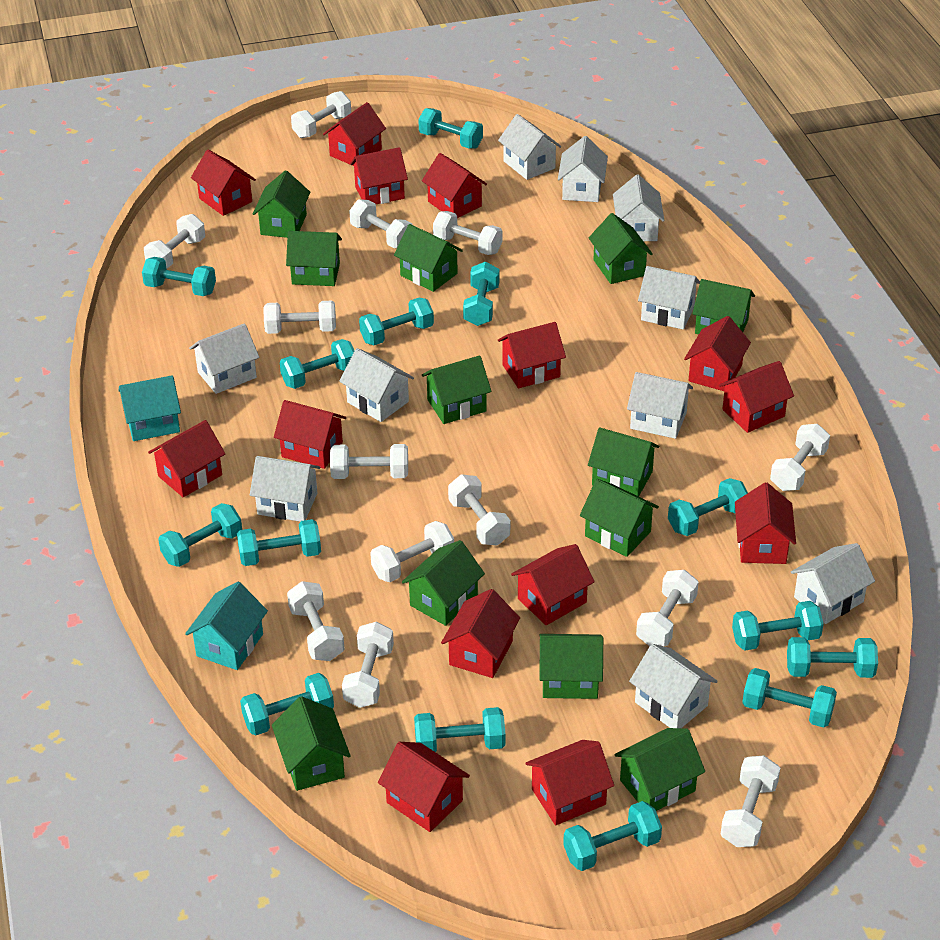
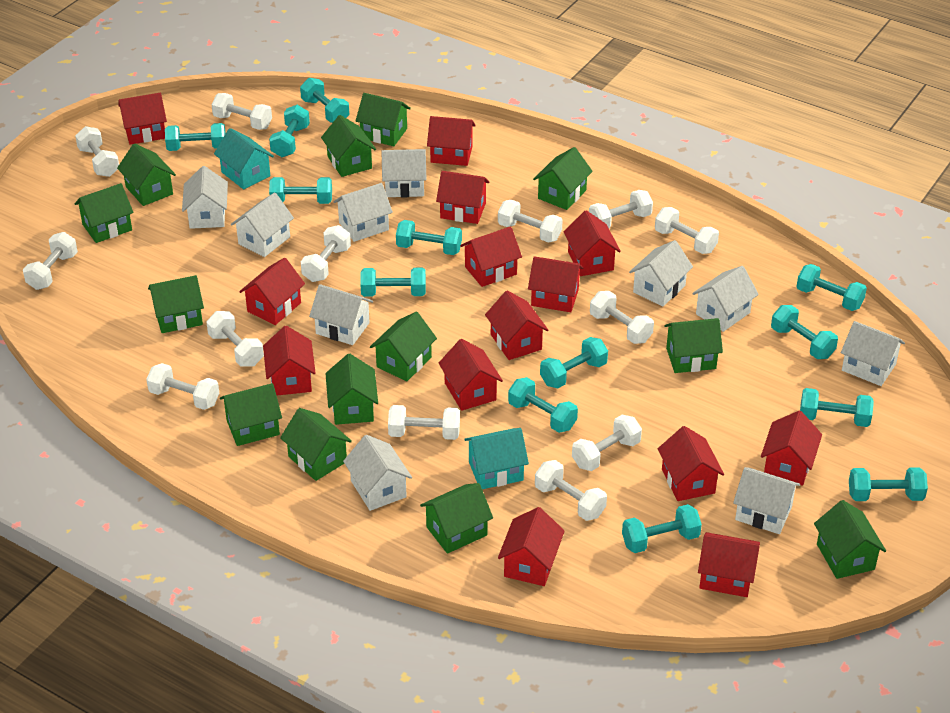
green house: 12 -> 13
turquoise dumbbell: 14 -> 13

